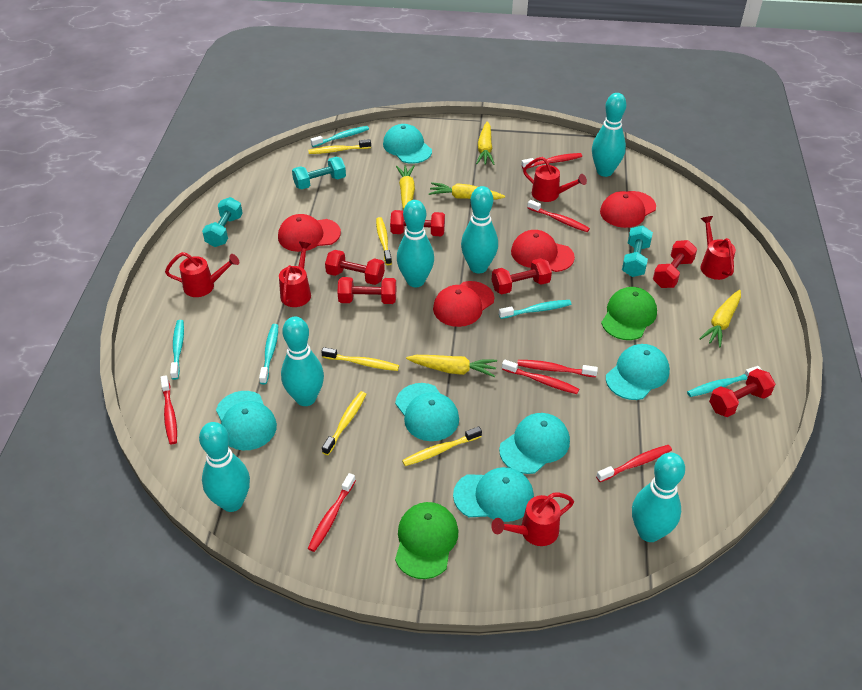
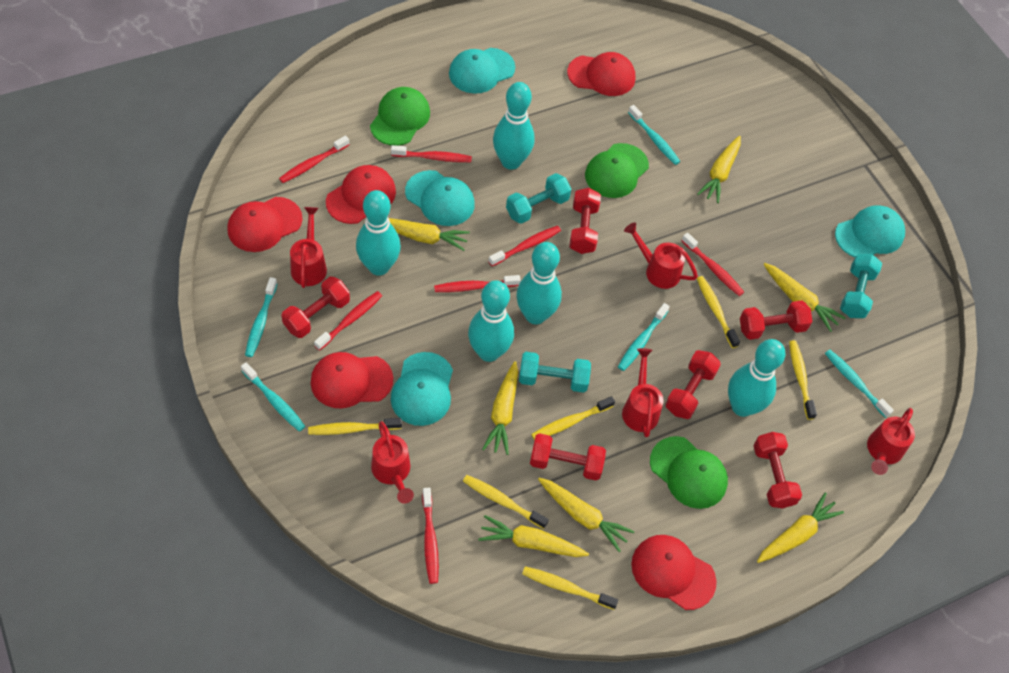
green cap: 2 -> 3
red cap: 4 -> 5
turquoise bowling pin: 6 -> 5
turquoise cap: 6 -> 4
yellow carrot: 5 -> 7
yellow toothbrush: 5 -> 6

